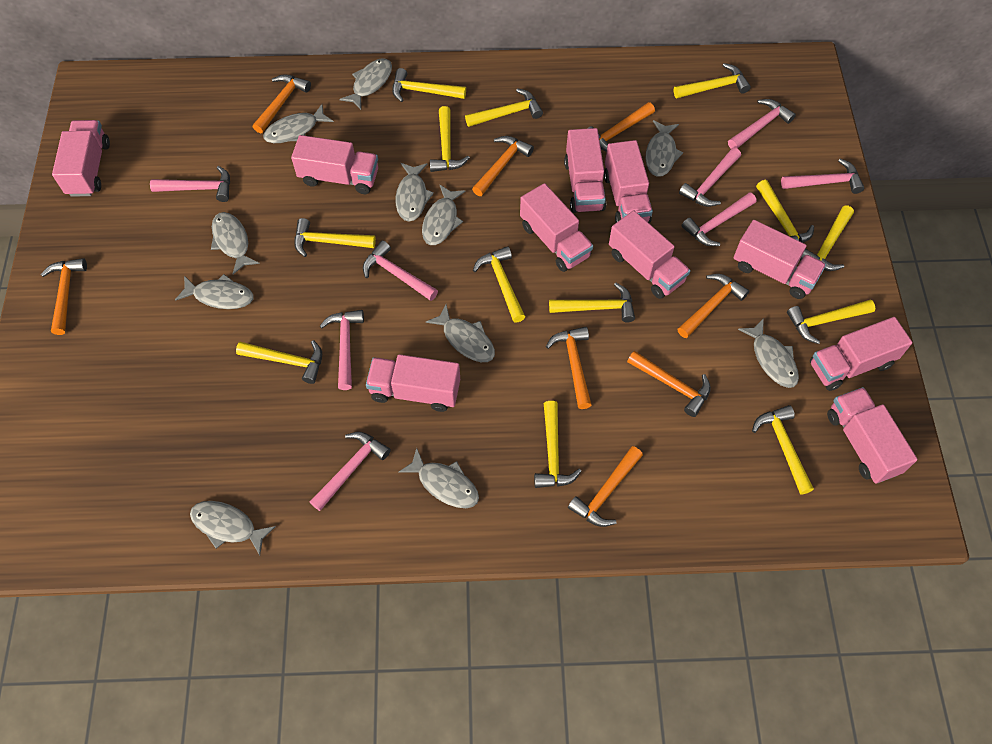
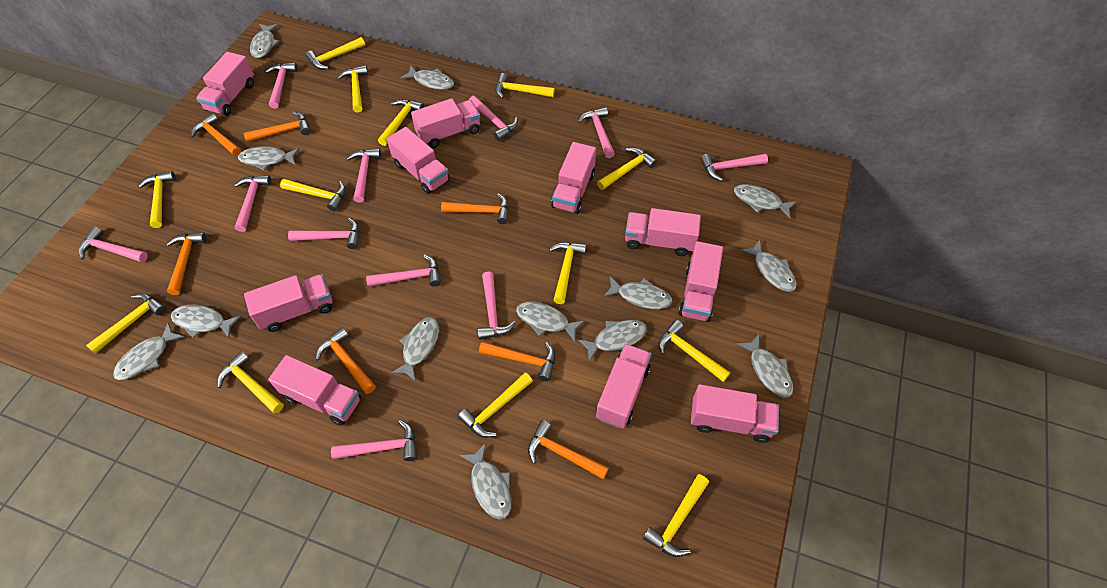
grey fish: 11 -> 13
orange hammer: 8 -> 7
pink hammer: 8 -> 11

